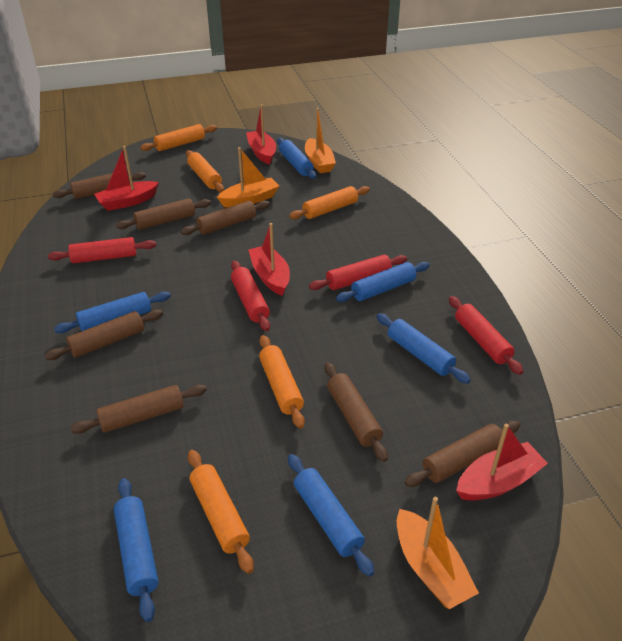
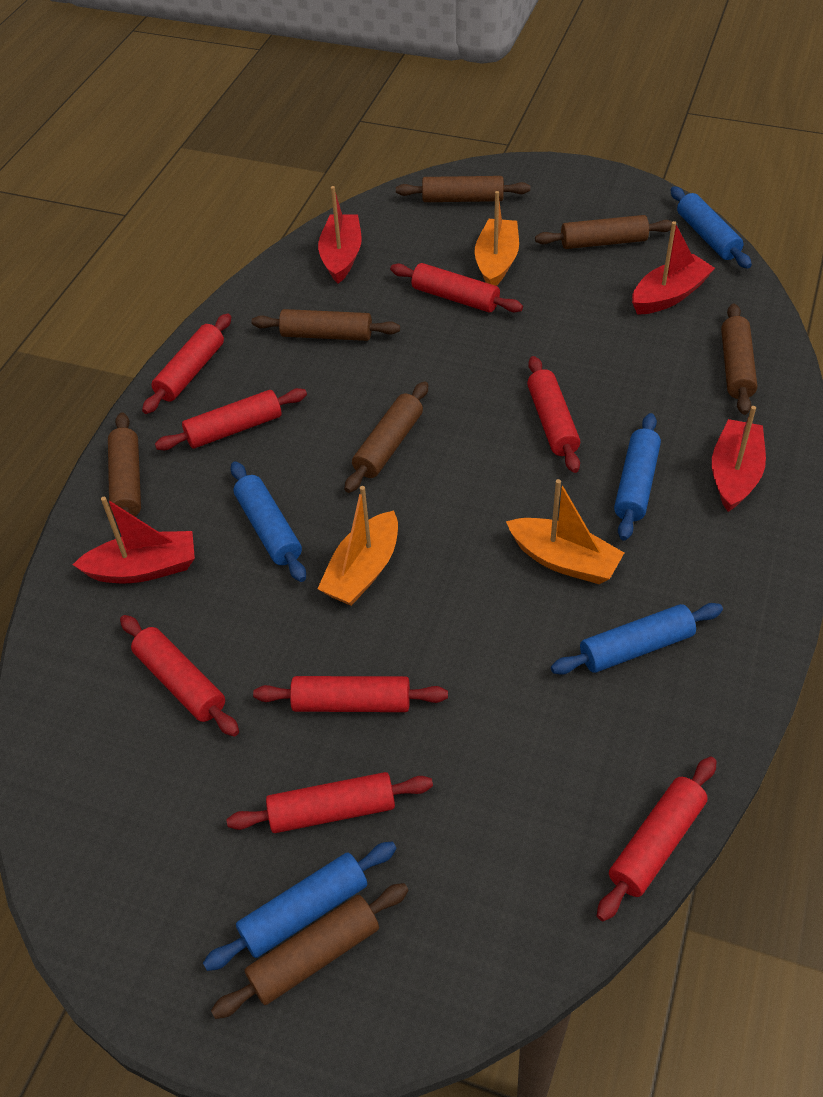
blue rolling pin: 6 -> 5
orange rolling pin: 5 -> 0
red rolling pin: 4 -> 8

